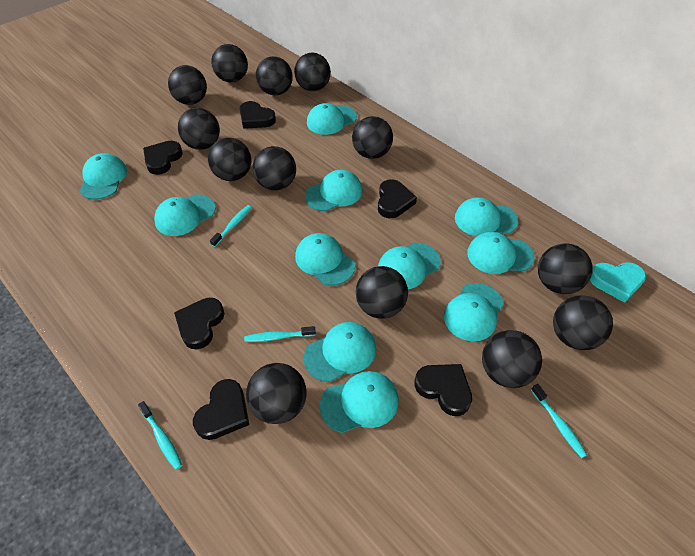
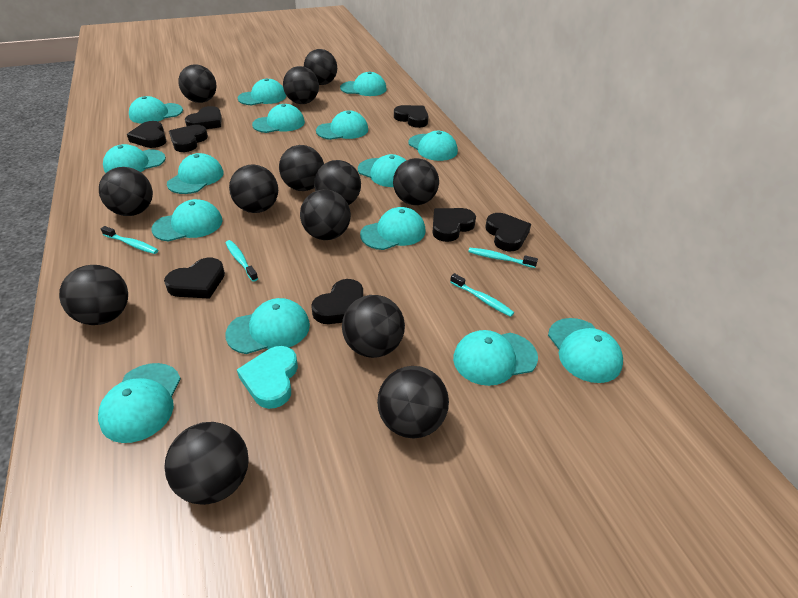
black heart: 6 -> 8
turquoise cap: 11 -> 15

